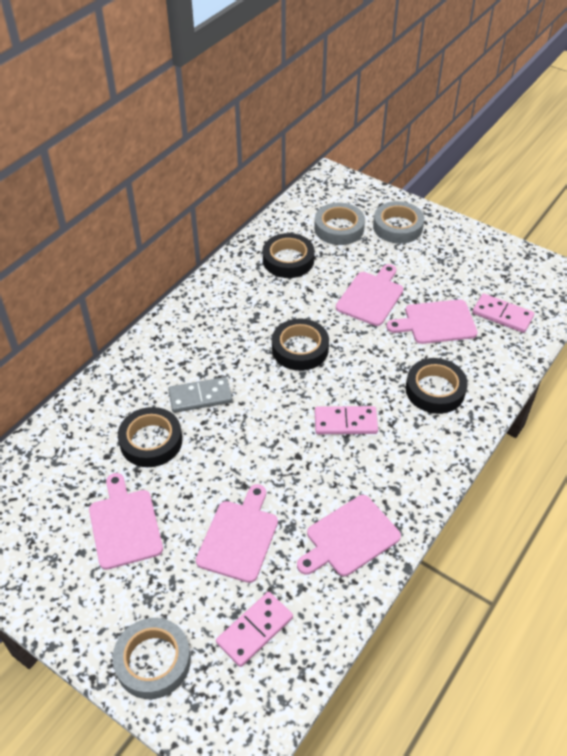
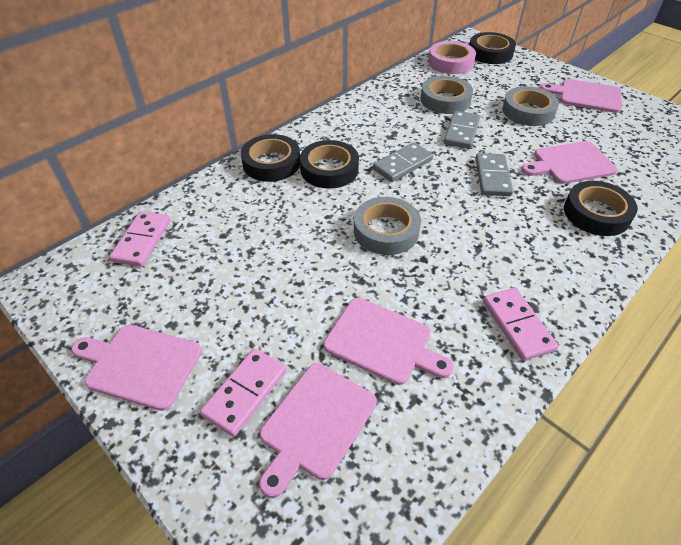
grey domino: 1 -> 3
pink tape: 0 -> 1

